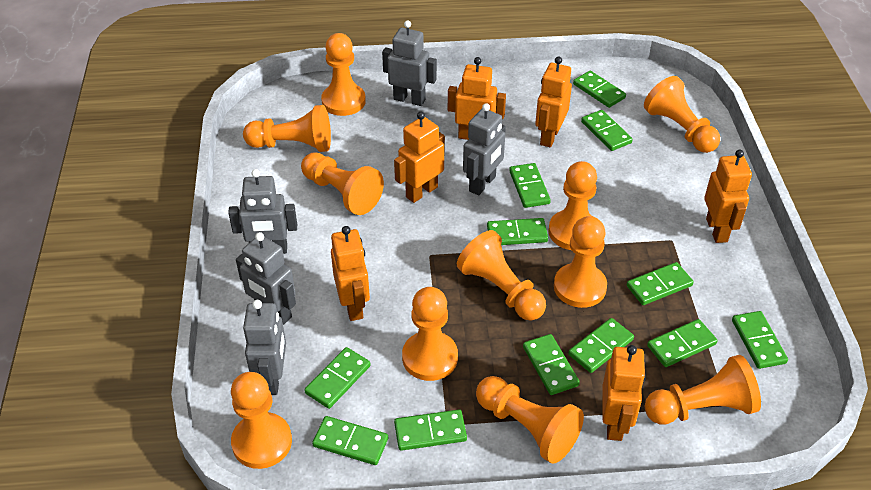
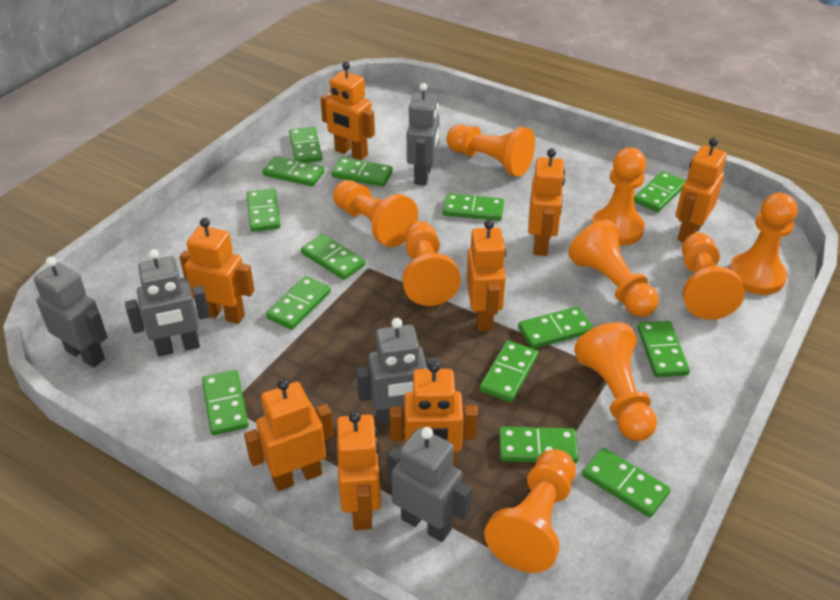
green domino: 12 -> 14
orange pawn: 11 -> 9
orange robot: 6 -> 8

